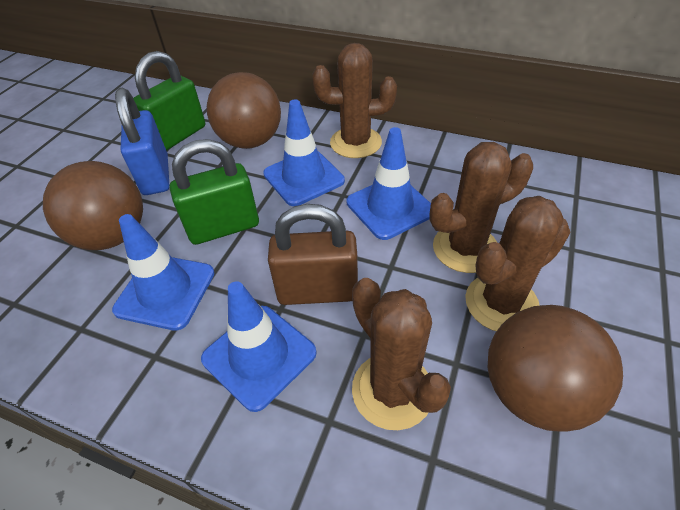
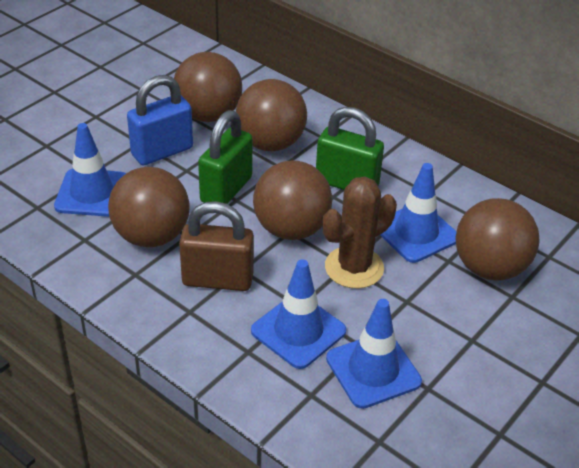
brown ball: 3 -> 5
brown cactus: 4 -> 1

